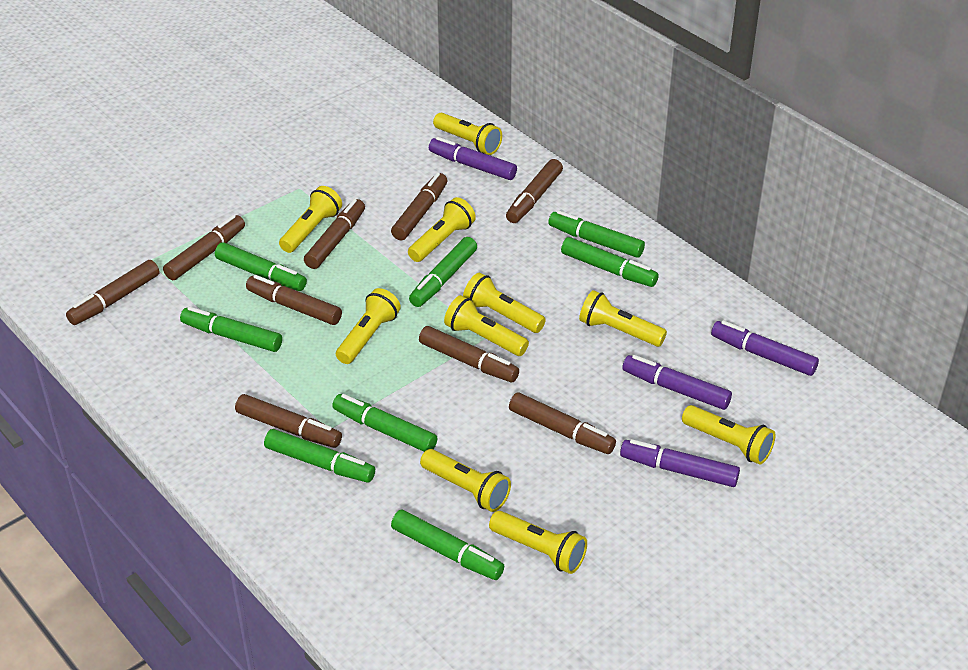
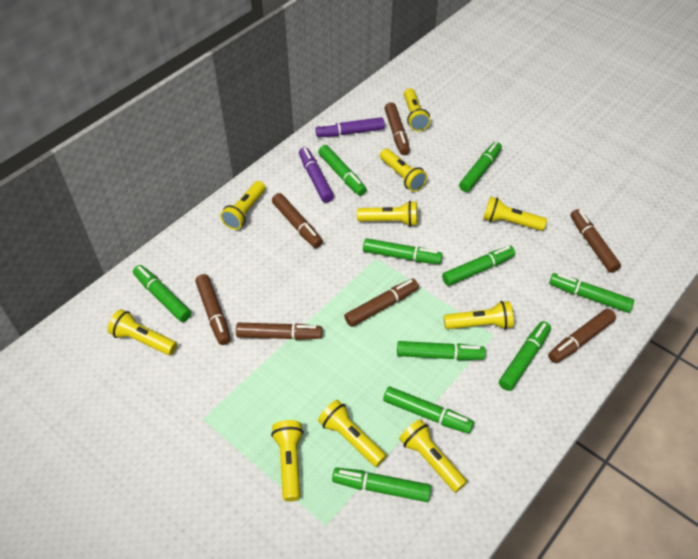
brown marker: 9 -> 7
green marker: 8 -> 10
purple marker: 4 -> 2

